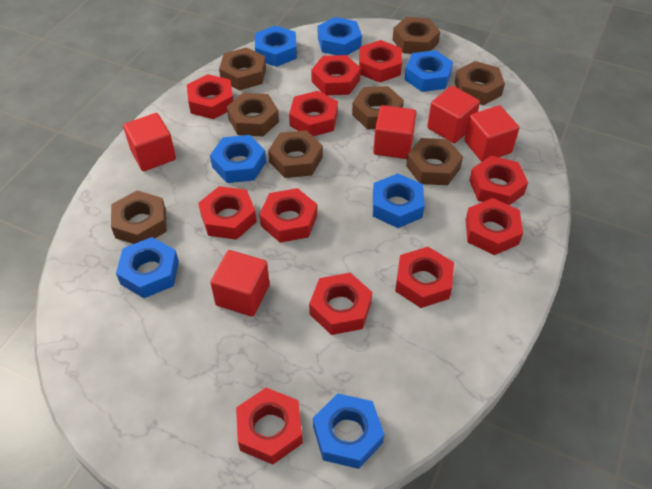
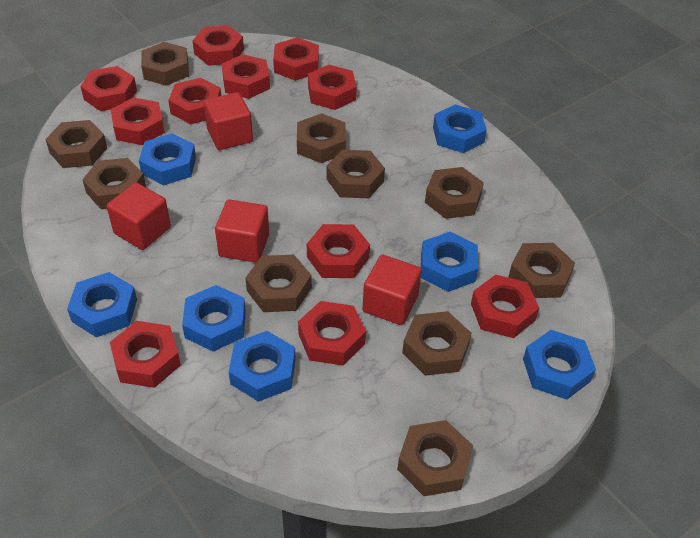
brown nut: 8 -> 10
red cube: 5 -> 4

